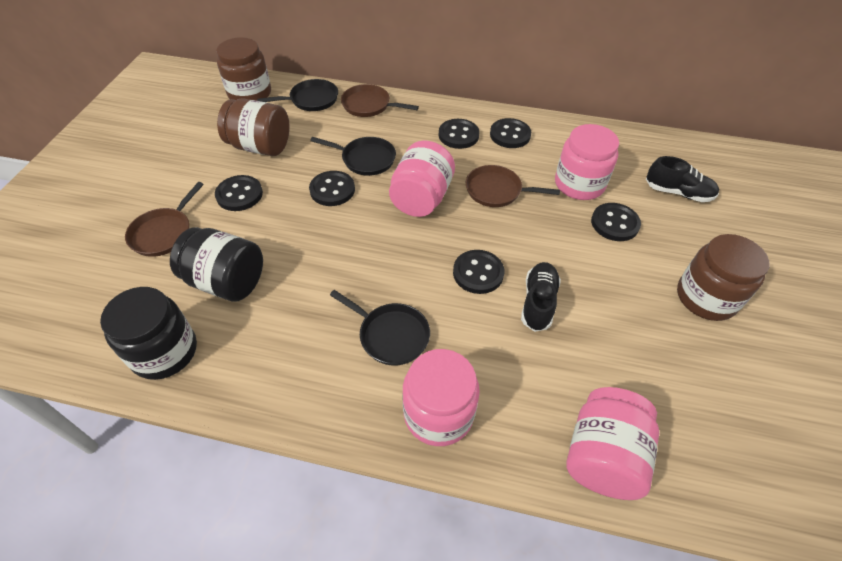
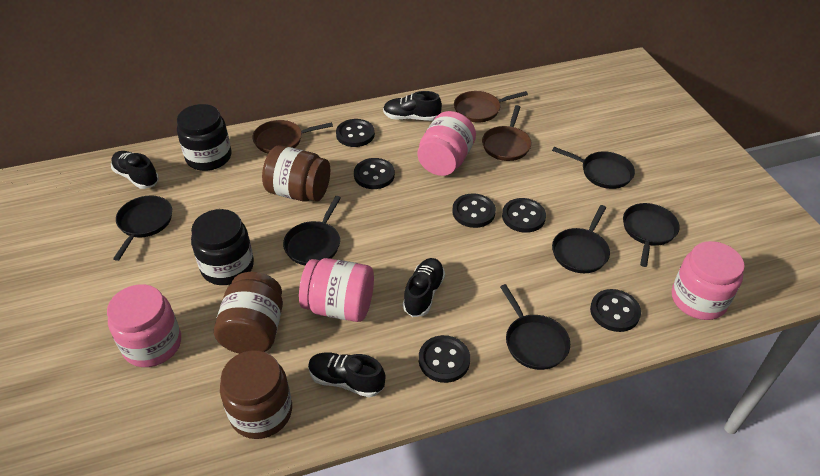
black pan: 3 -> 6
black shoe: 2 -> 4

